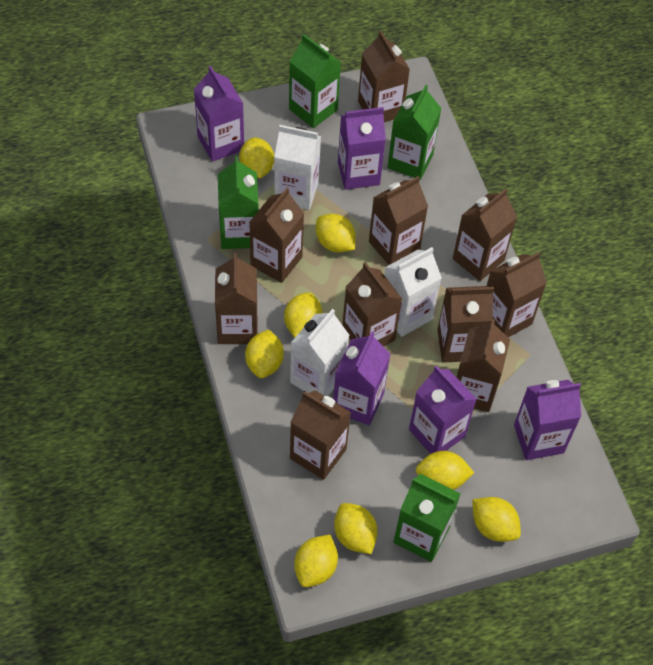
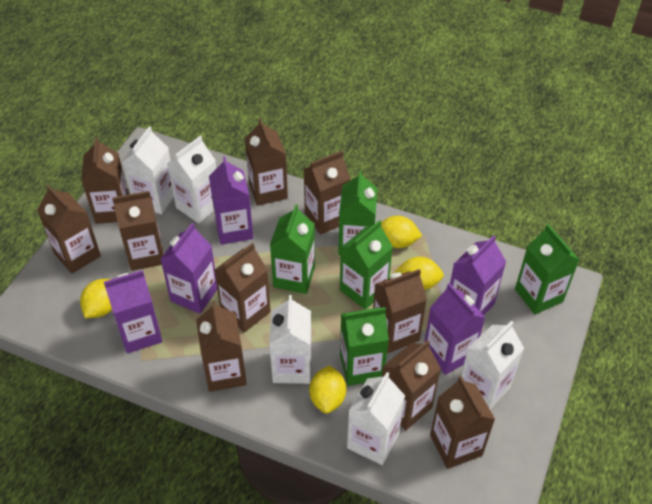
green carton: 4 -> 5
white carton: 3 -> 5
yellow lemon: 8 -> 4

